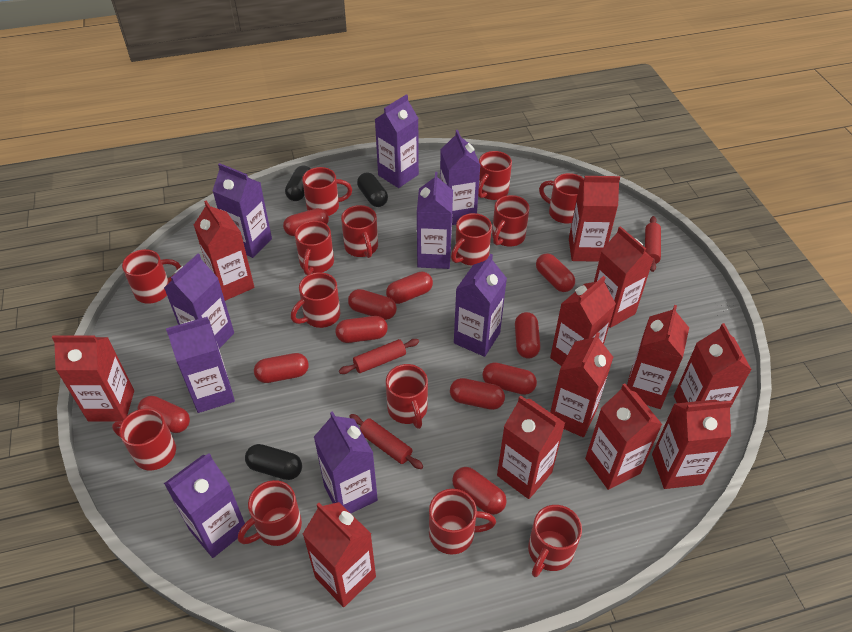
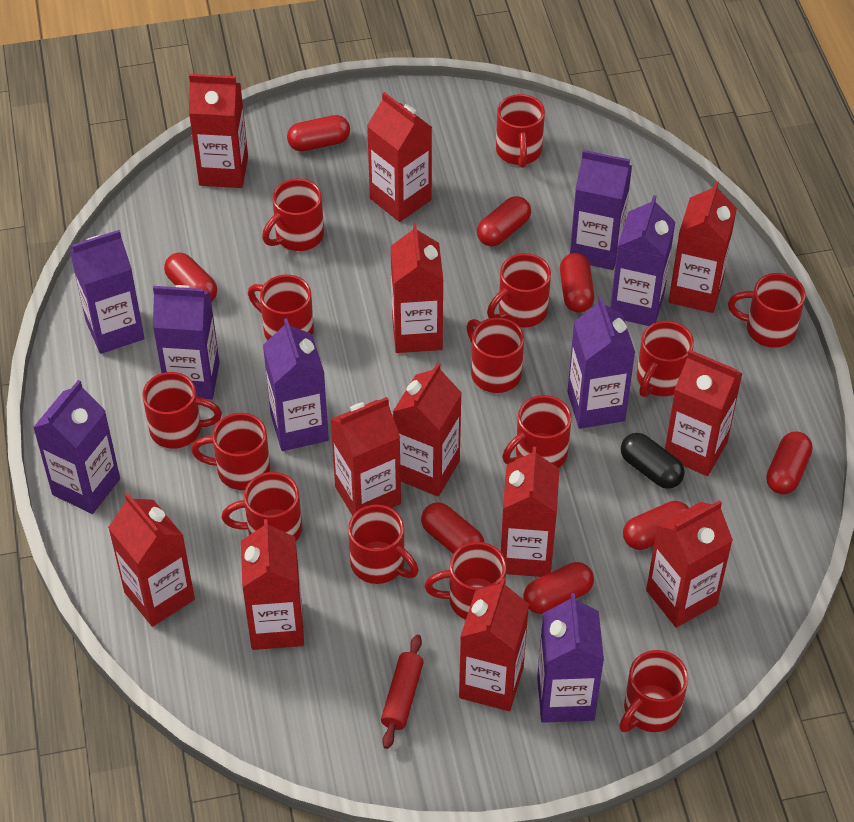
black capsule: 3 -> 1
purple carton: 9 -> 8
red capsule: 11 -> 8
red rolling pin: 3 -> 1

